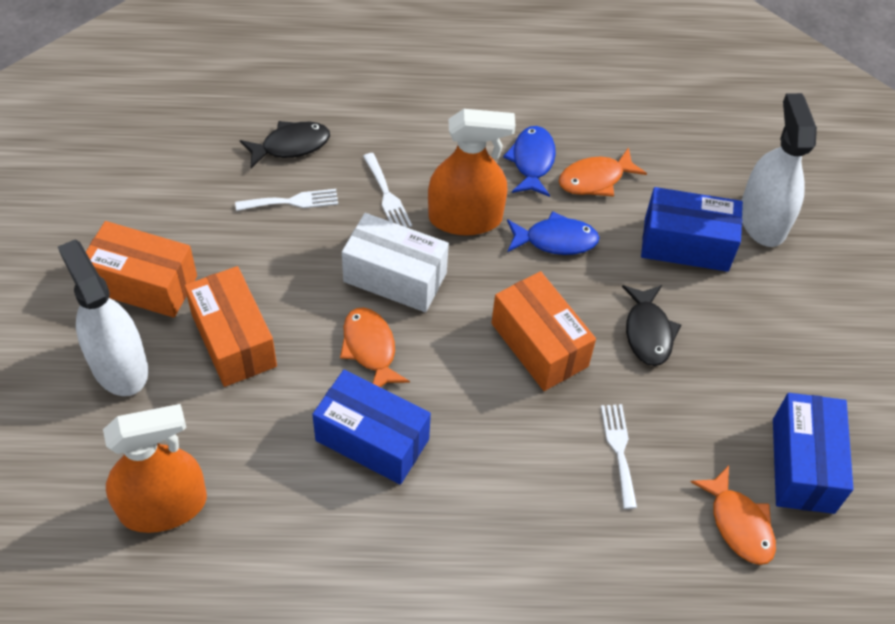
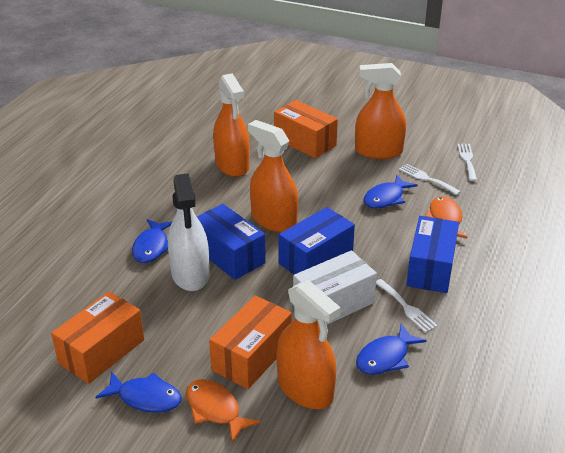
black fish: 2 -> 0
blue fish: 2 -> 4
orange fish: 3 -> 2
orange spray bottle: 2 -> 4
white spray bottle: 2 -> 1

